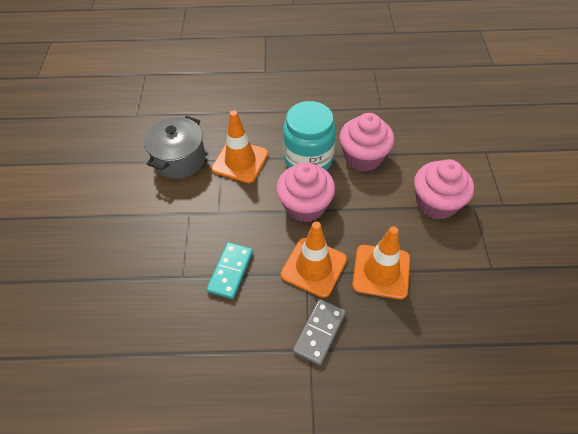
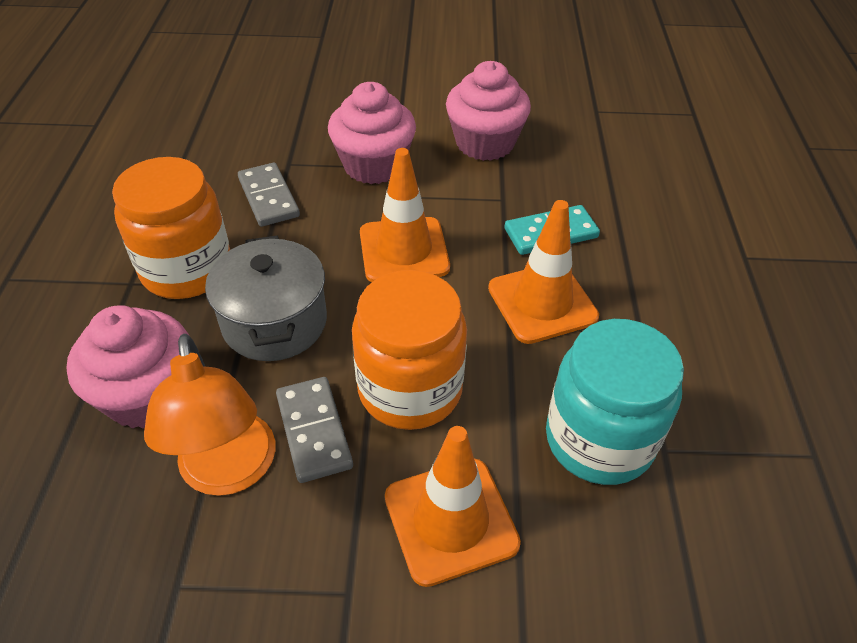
grey domino: 1 -> 2
orange jar: 0 -> 2
orange lamp: 0 -> 1

